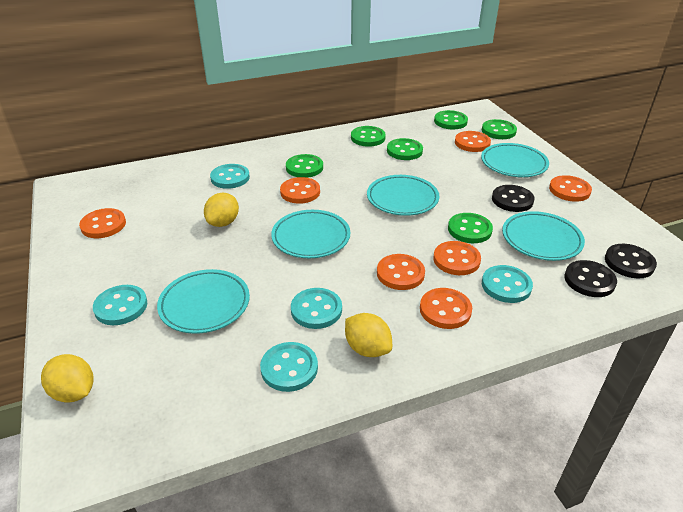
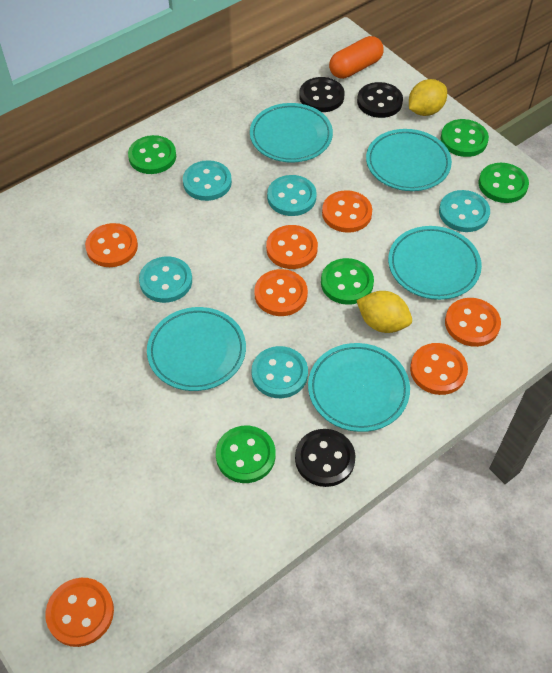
green button: 6 -> 5
orange capsule: 0 -> 1
yellow lemon: 3 -> 2

